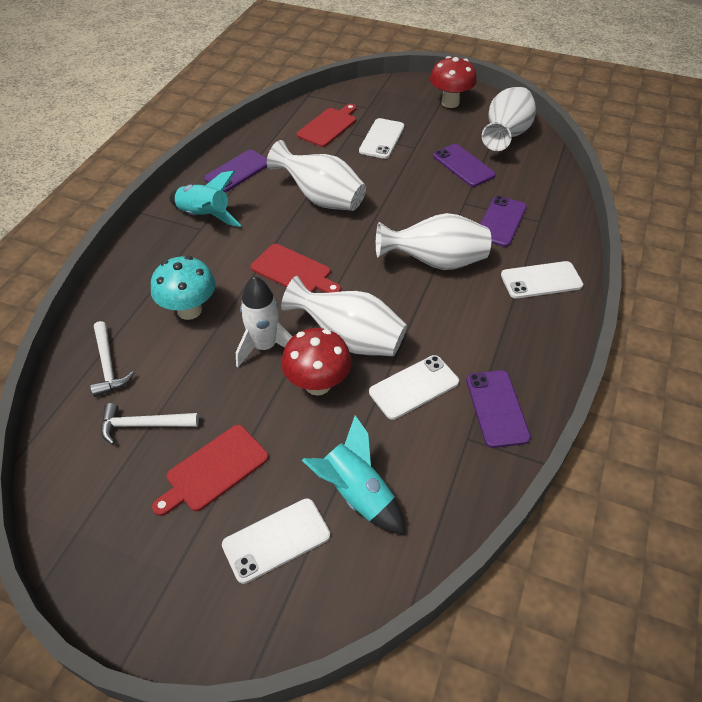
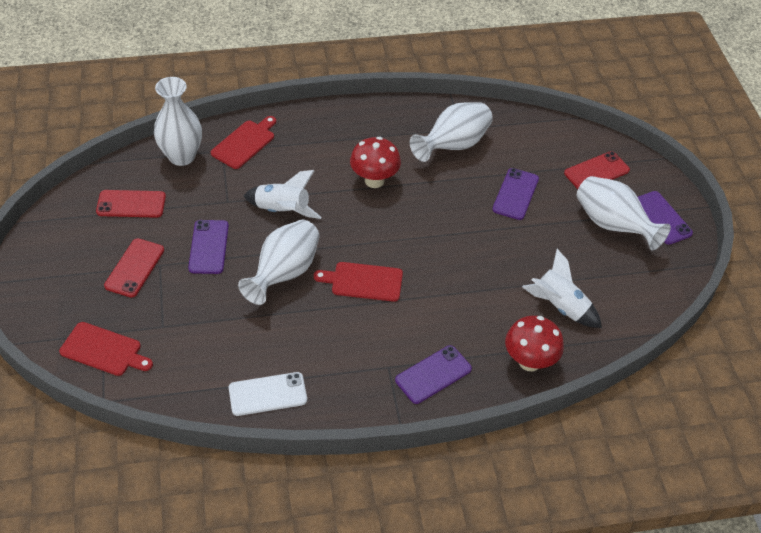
red phone: 0 -> 3
turquoise mushroom: 1 -> 0
turquoise rocket: 2 -> 0
white hammer: 2 -> 0
white phone: 4 -> 1
white rocket: 1 -> 2

